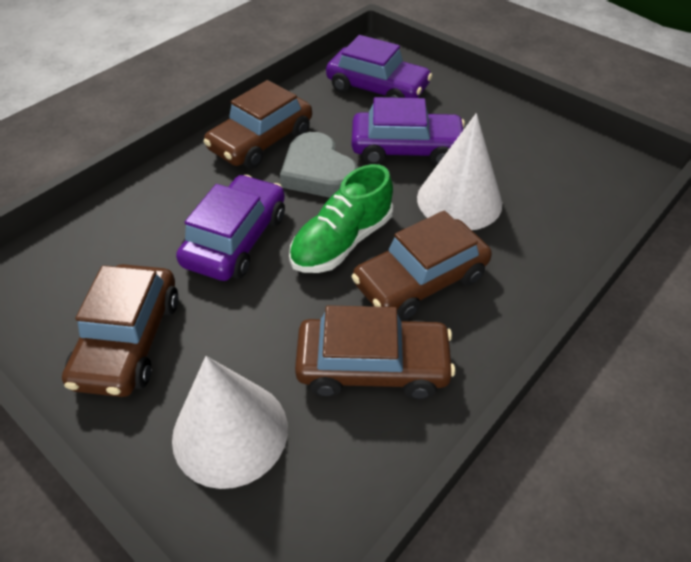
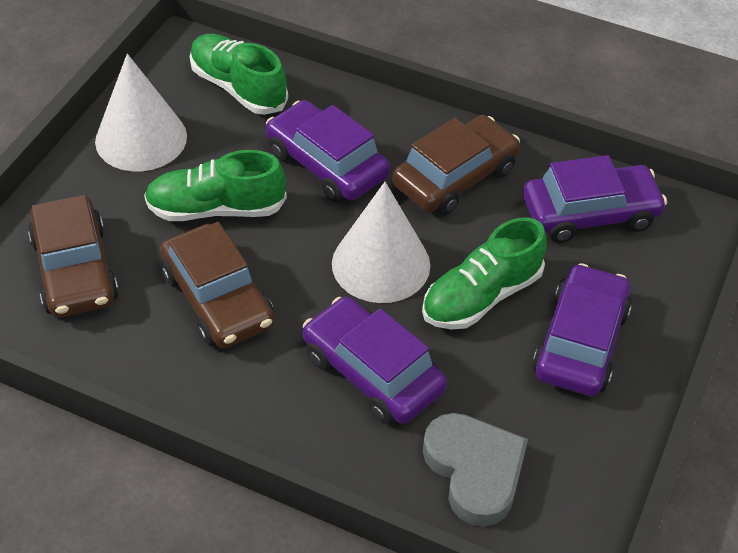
brown car: 4 -> 3
green shoe: 1 -> 3
purple car: 3 -> 4

